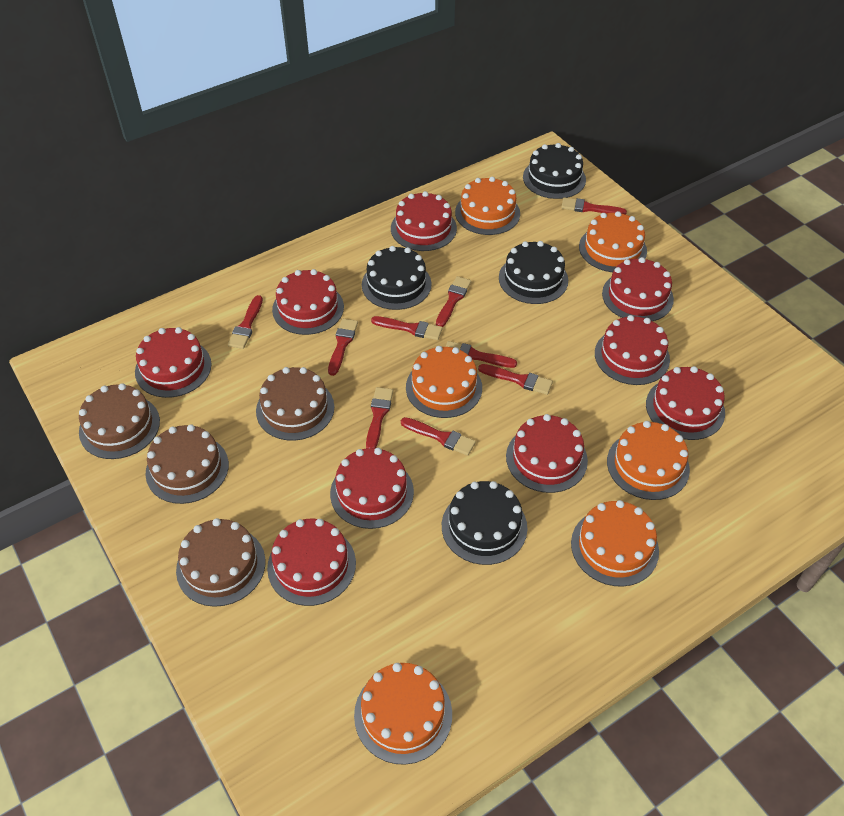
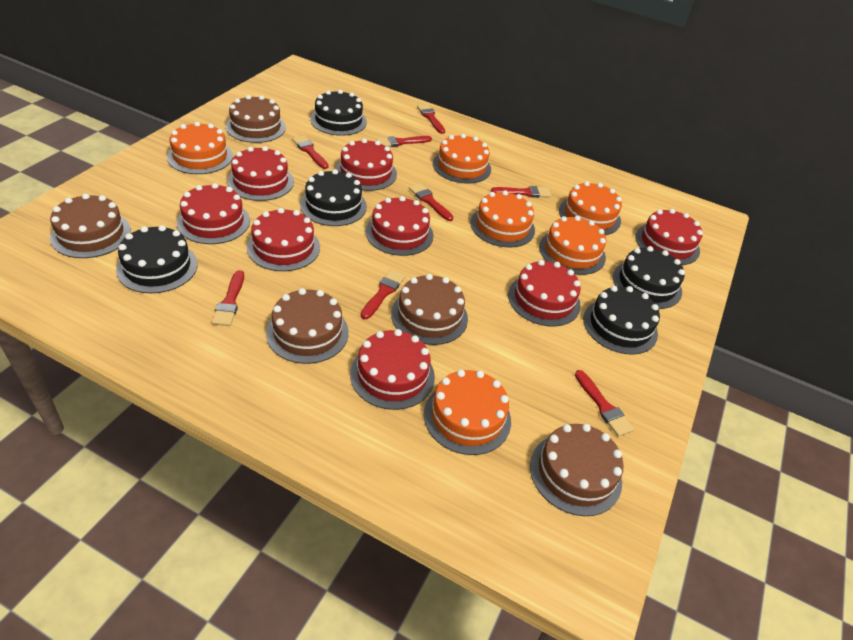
black cake: 4 -> 5
brown cake: 4 -> 5
red brush: 9 -> 8
red cake: 9 -> 8

